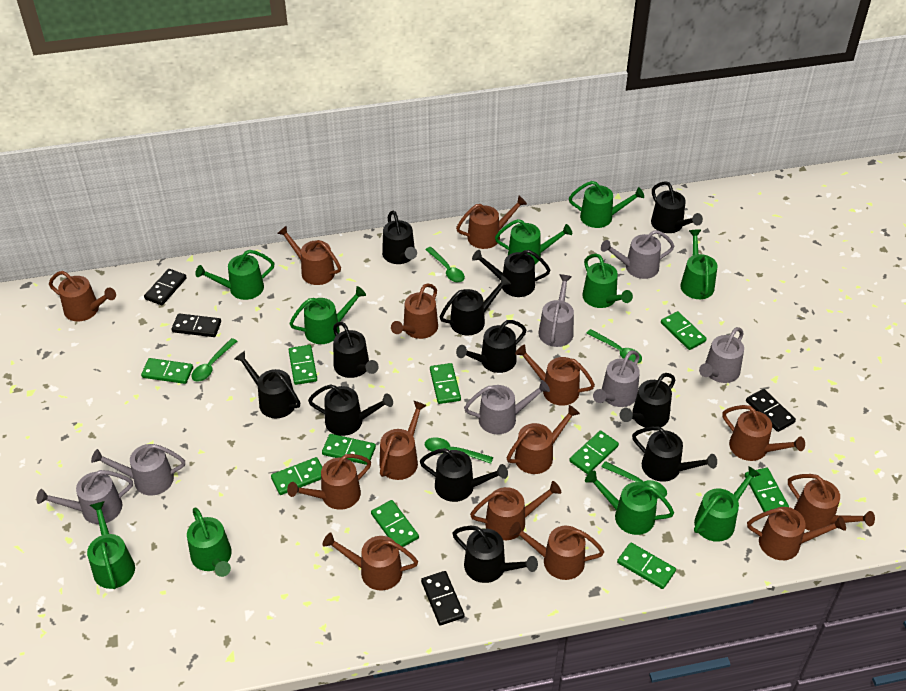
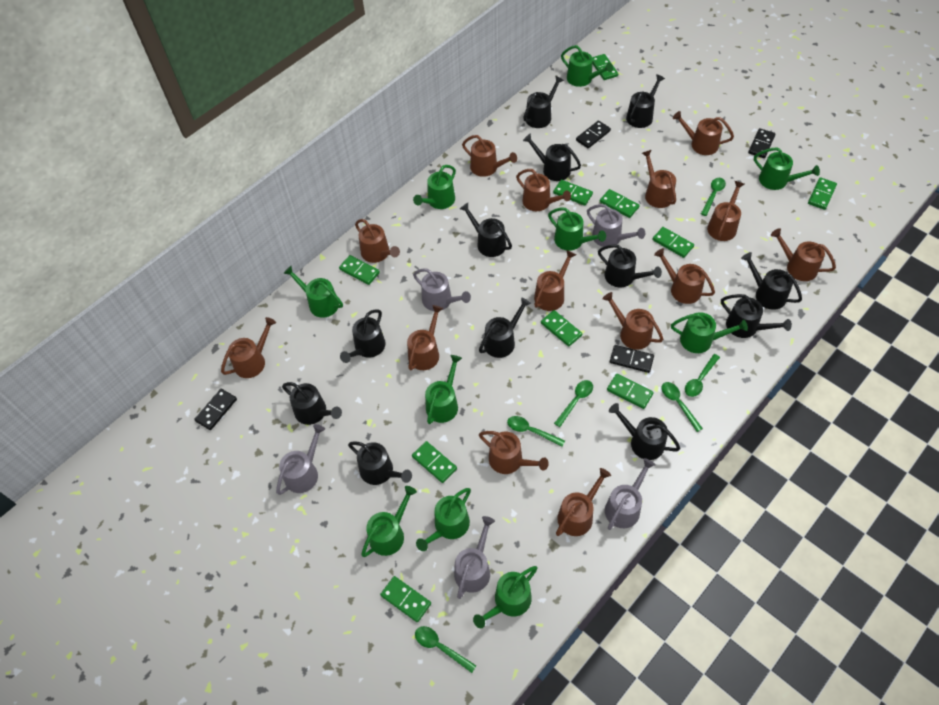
green spoon: 5 -> 6
grey watering can: 7 -> 5

